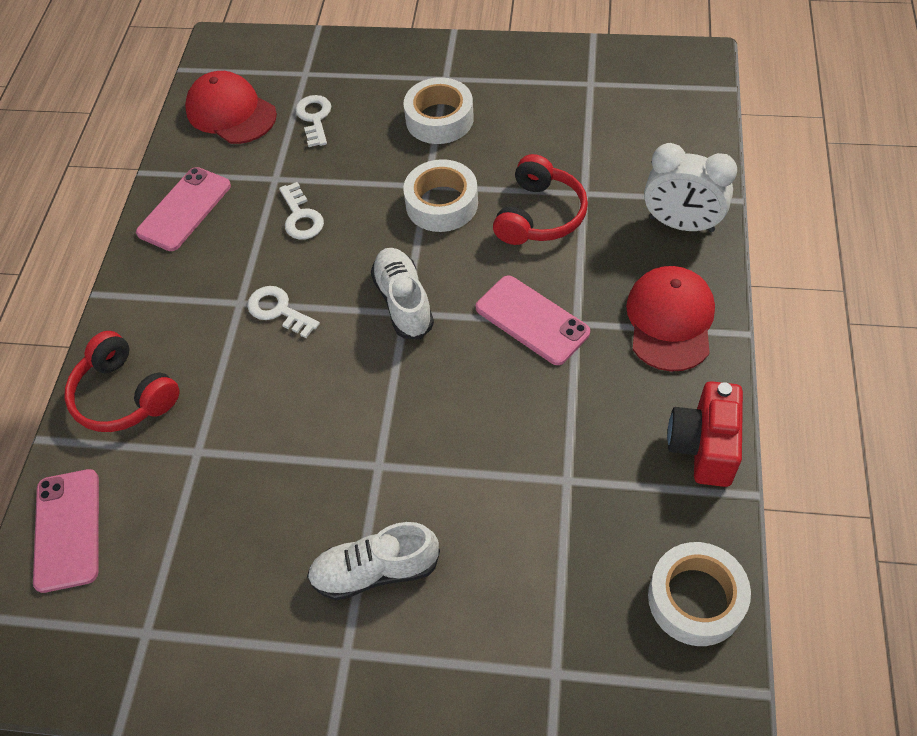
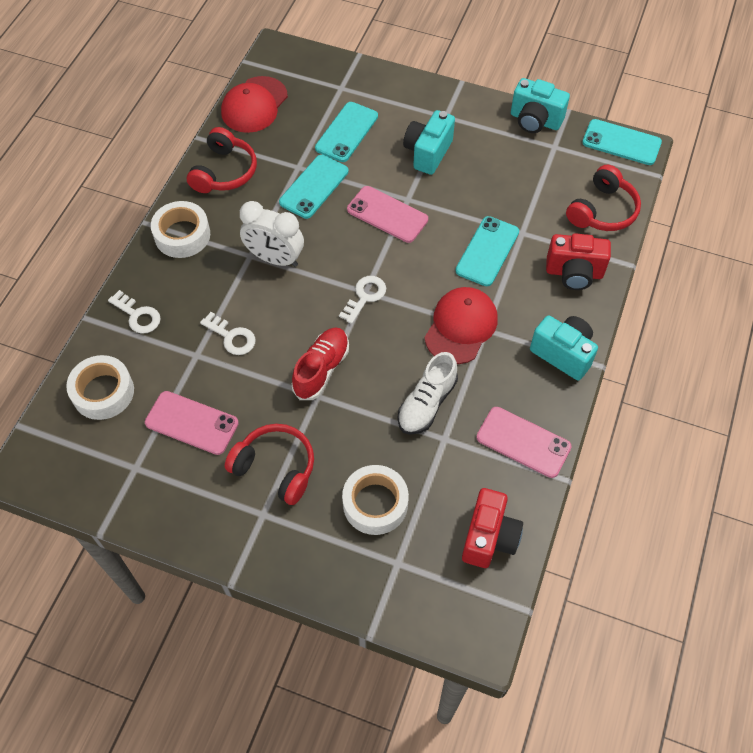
red camera: 1 -> 2
red headphones: 2 -> 3
red shoe: 0 -> 1
turquoise camera: 0 -> 3
turquoise phone: 0 -> 4
white shoe: 2 -> 1

